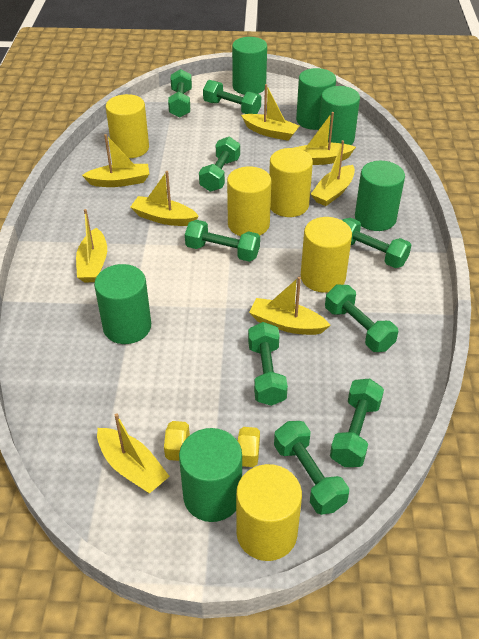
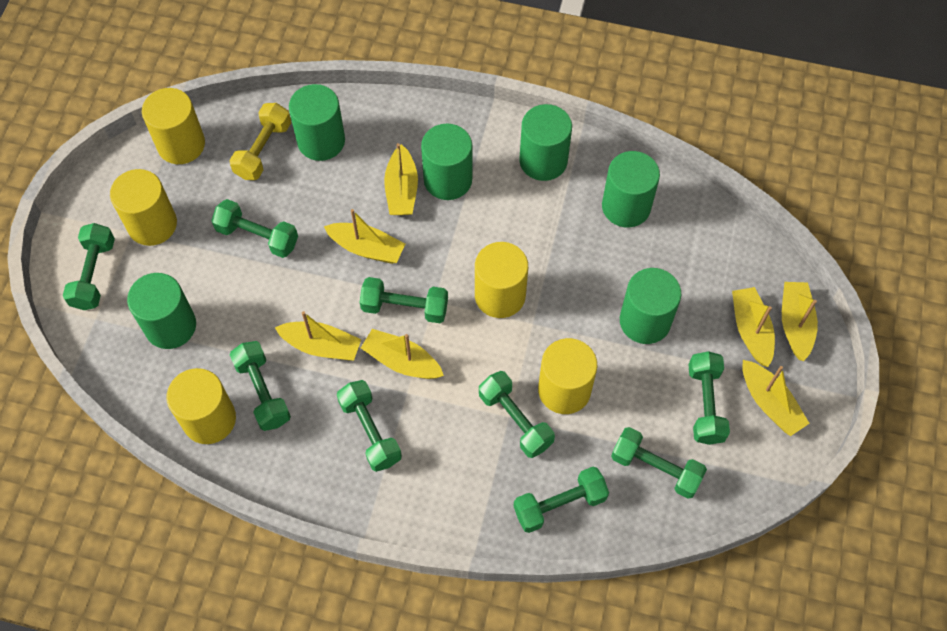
yellow boat: 8 -> 7

